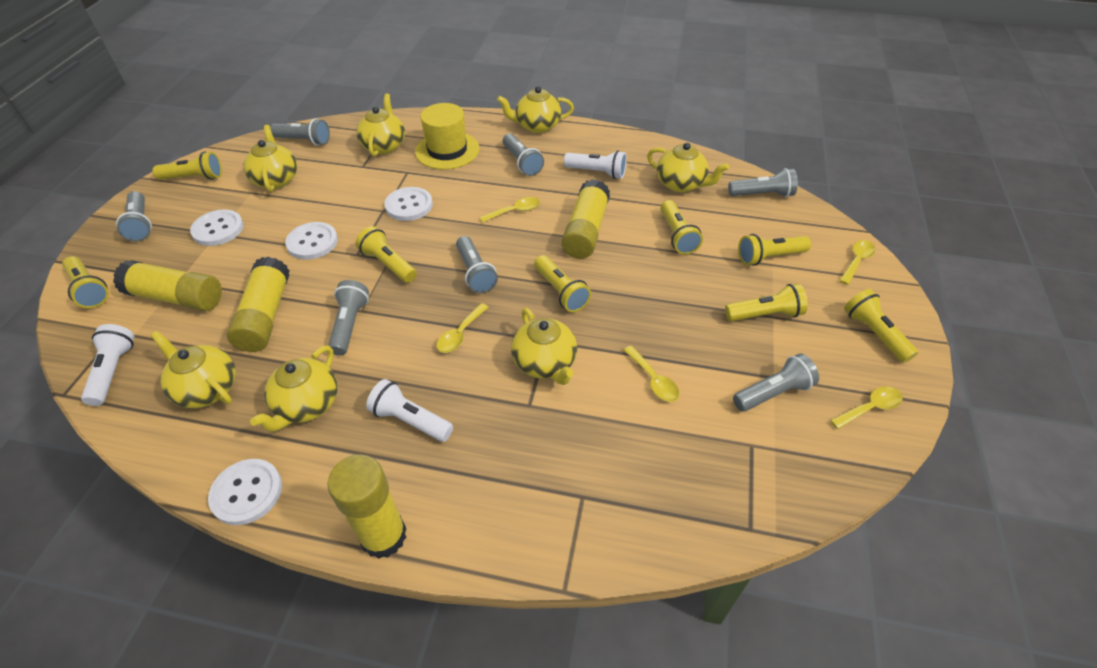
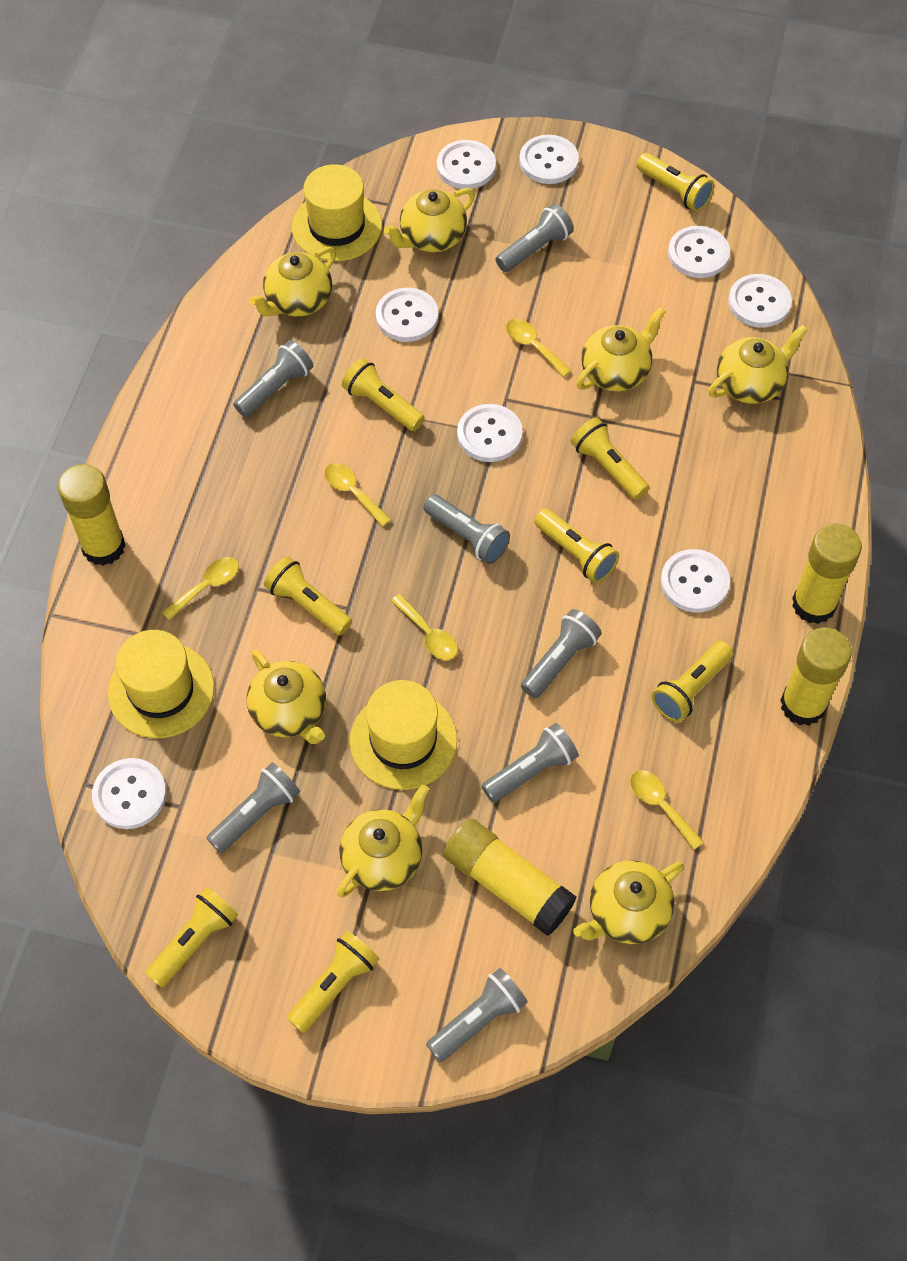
white button: 4 -> 8
white flashlight: 3 -> 0
yellow hat: 1 -> 3

